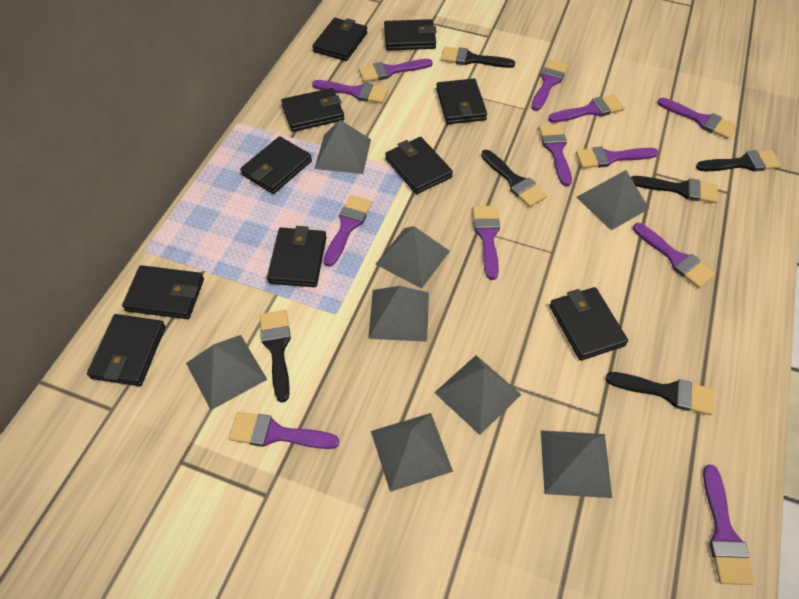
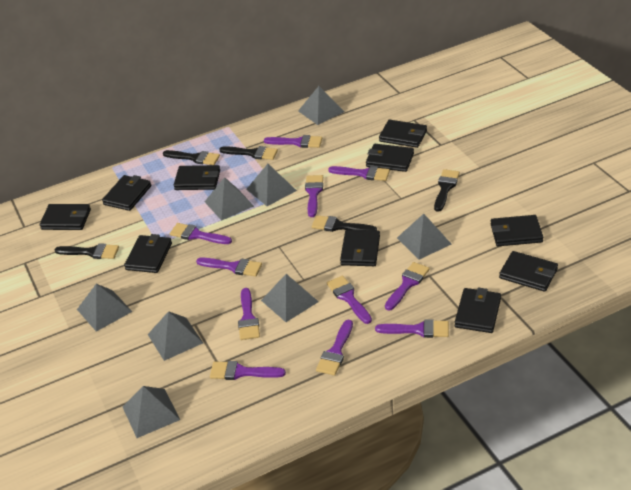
black brush: 6 -> 5
purple brush: 12 -> 11

